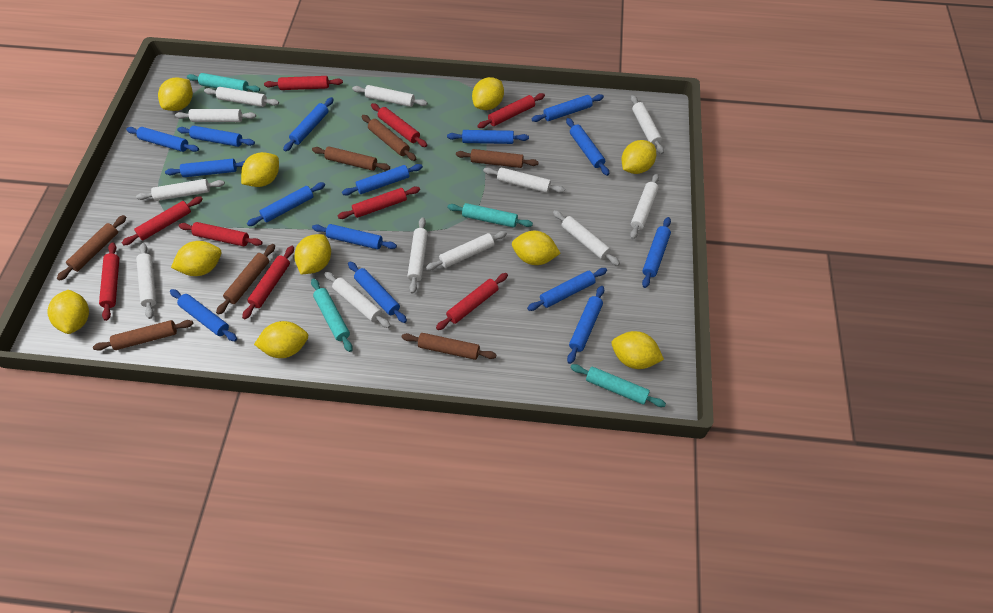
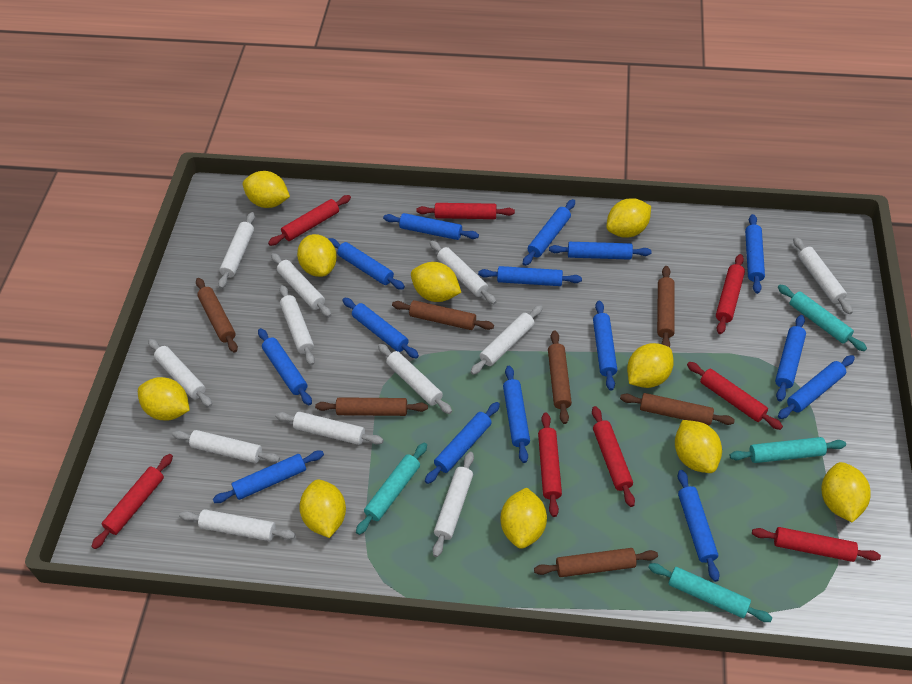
red rolling pin: 9 -> 8

